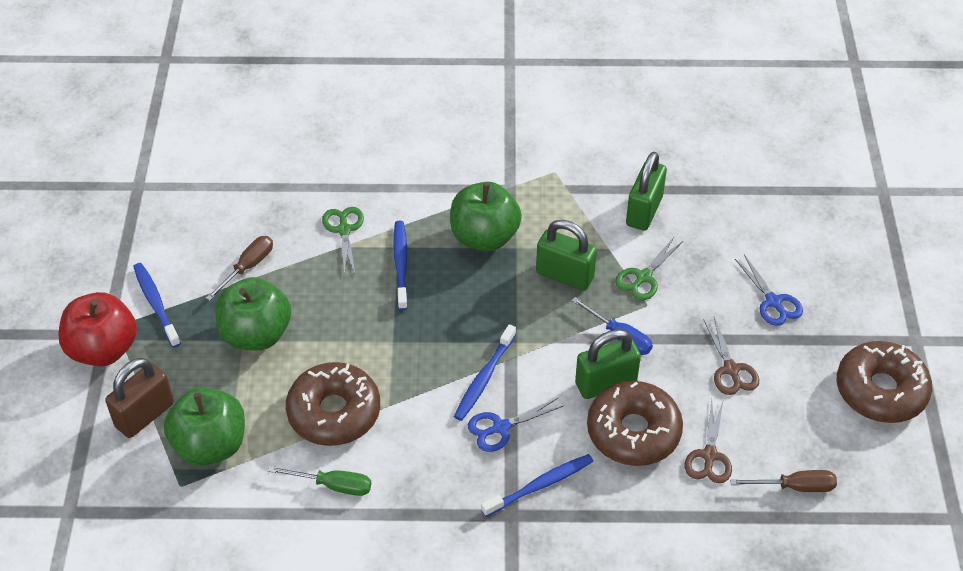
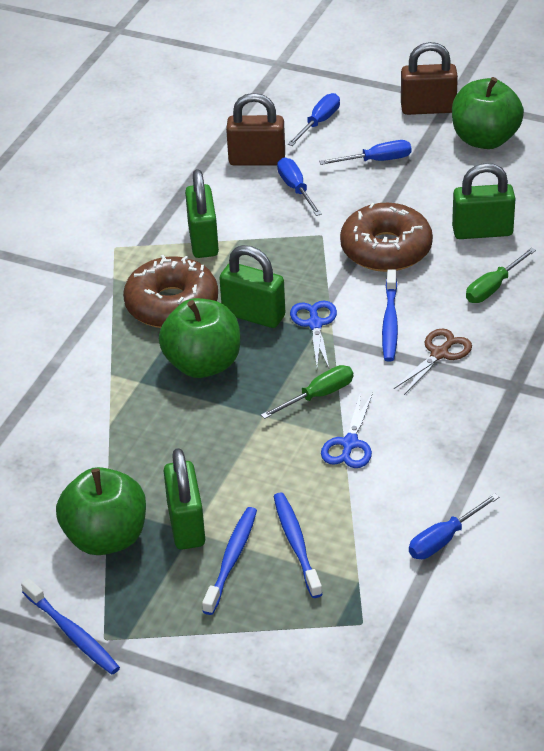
blue screwdriver: 1 -> 4
brown donut: 3 -> 2
brown padlock: 1 -> 2
brown scissors: 2 -> 1
brown screwdriver: 2 -> 0
green padlock: 3 -> 4
green scissors: 2 -> 0
green screwdriver: 1 -> 2
red apple: 1 -> 0

